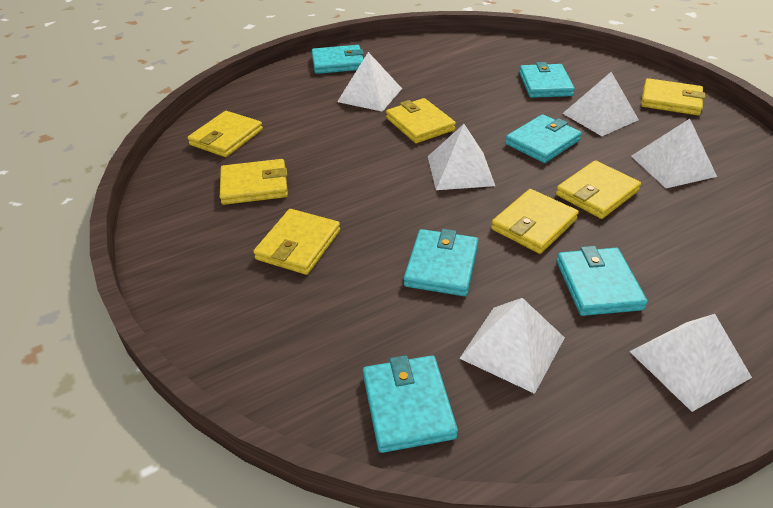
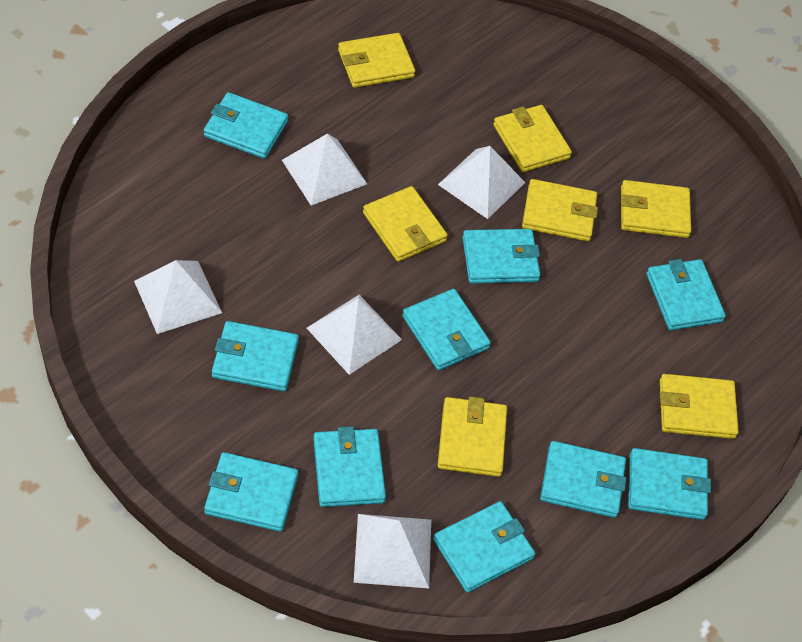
turquoise wallet: 6 -> 10
white pyramid: 6 -> 5

